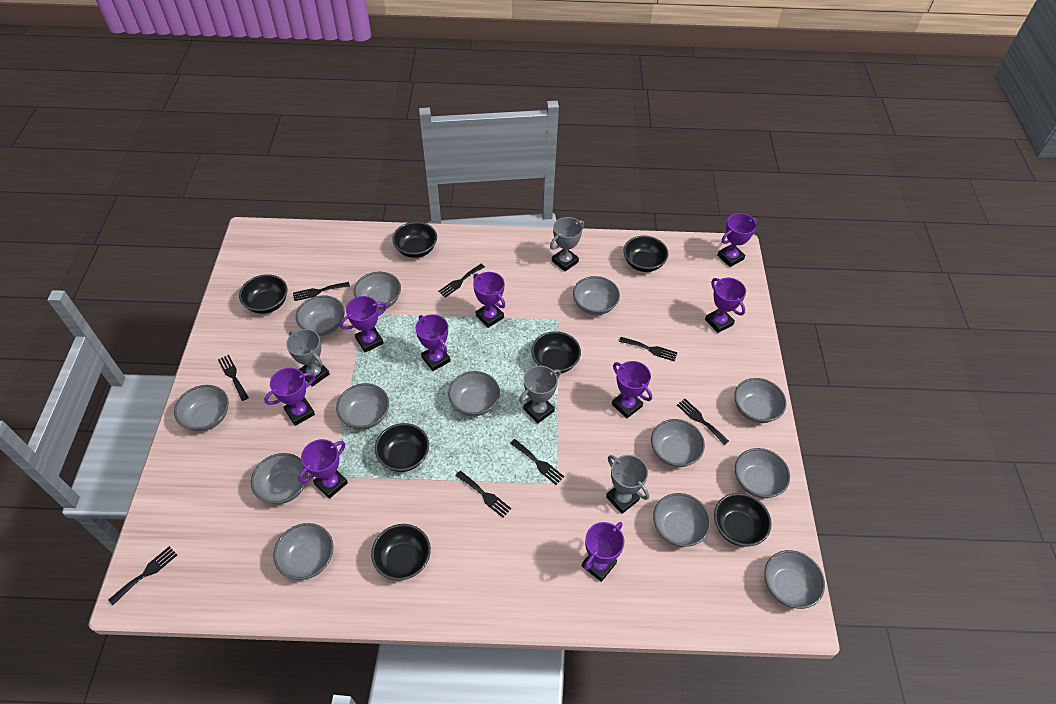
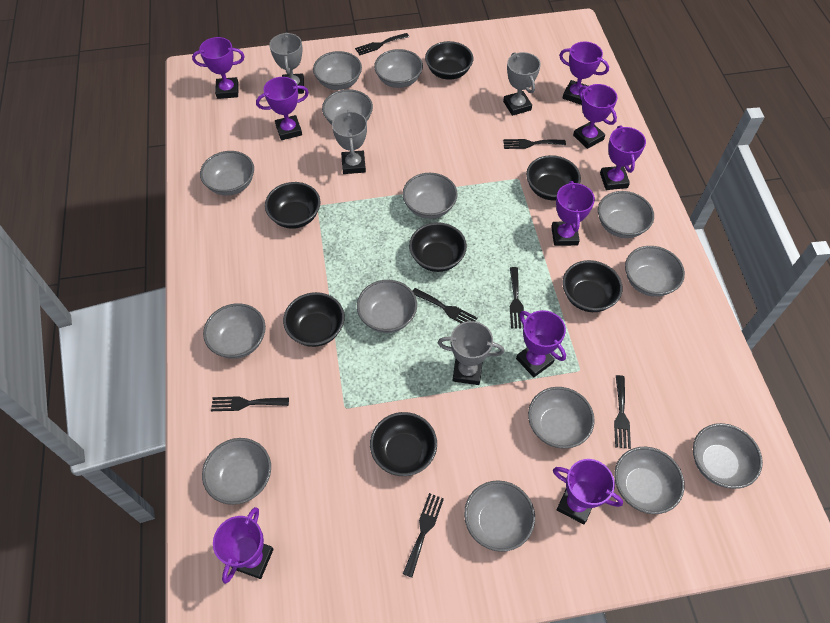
black fork: 8 -> 7
grey bowl: 13 -> 14

